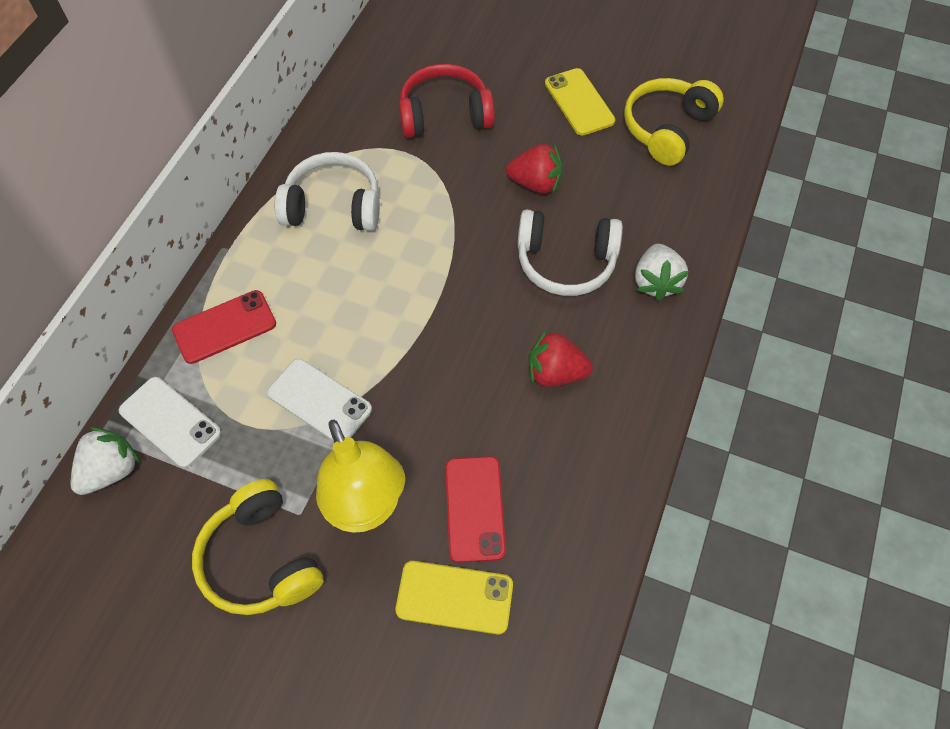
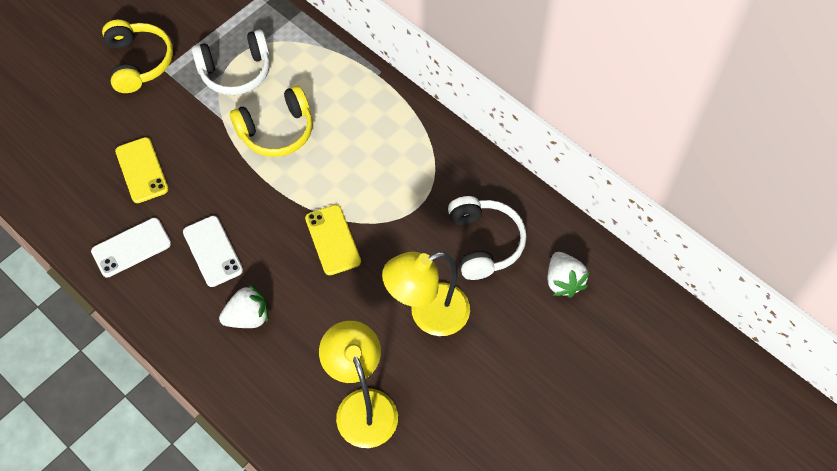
red headphones: 1 -> 0
red phone: 2 -> 0
red strawberry: 2 -> 0
yellow lamp: 1 -> 2

